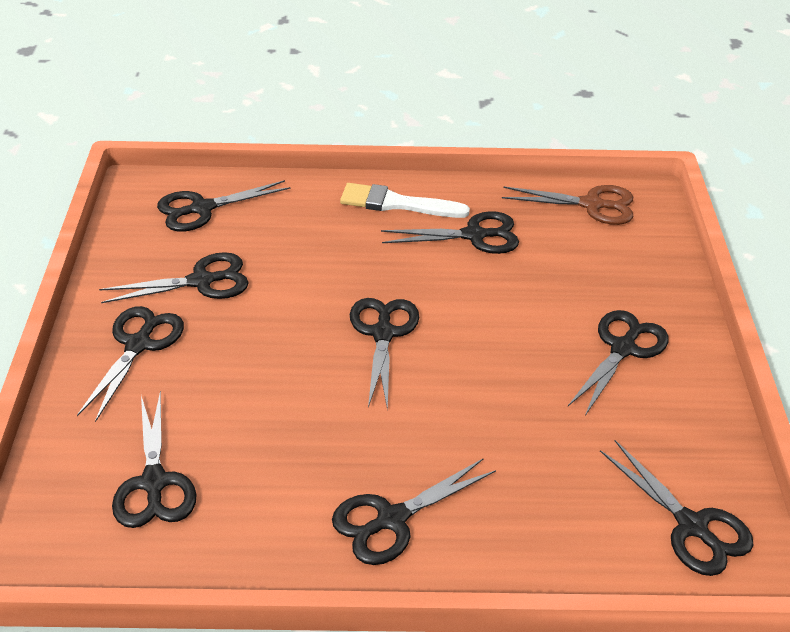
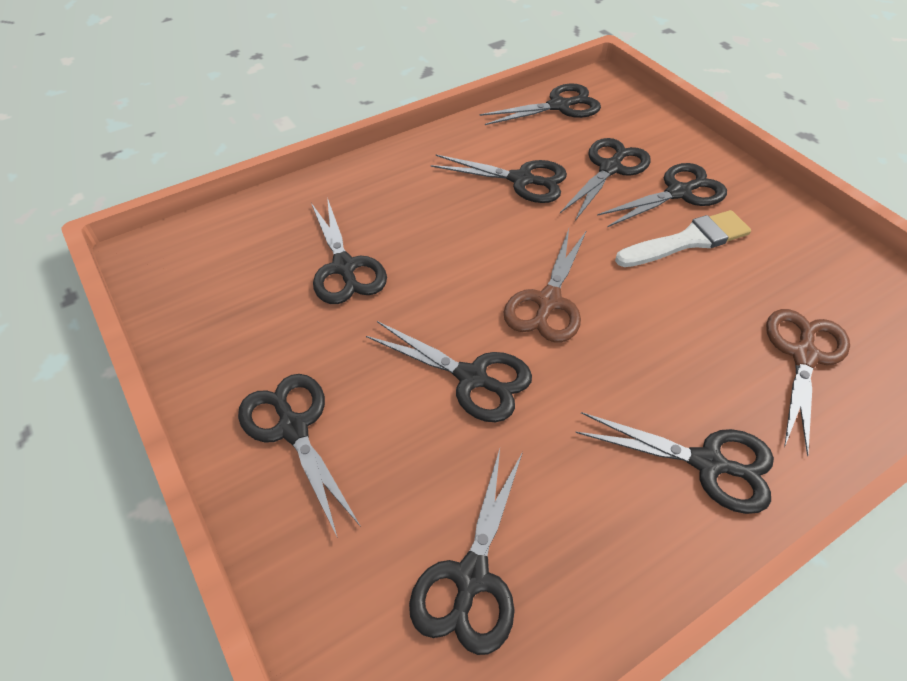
brown scissors: 1 -> 2

